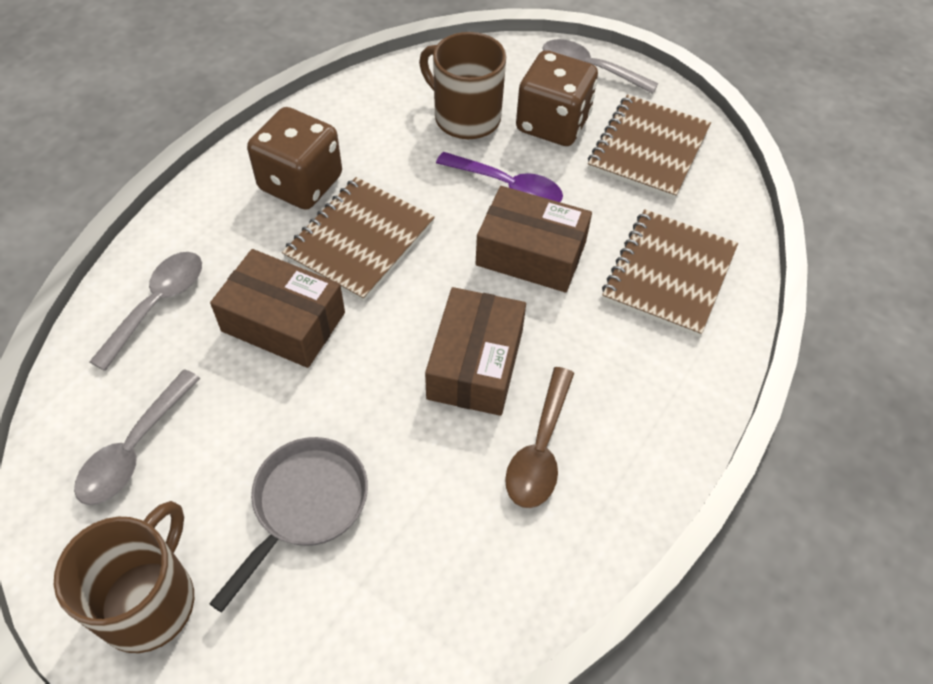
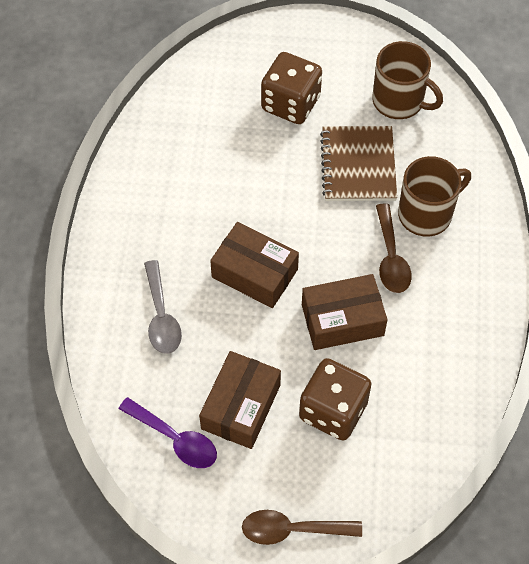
brown notebook: 3 -> 1
brown spoon: 1 -> 2
grey pan: 1 -> 0
grey spoon: 3 -> 1

